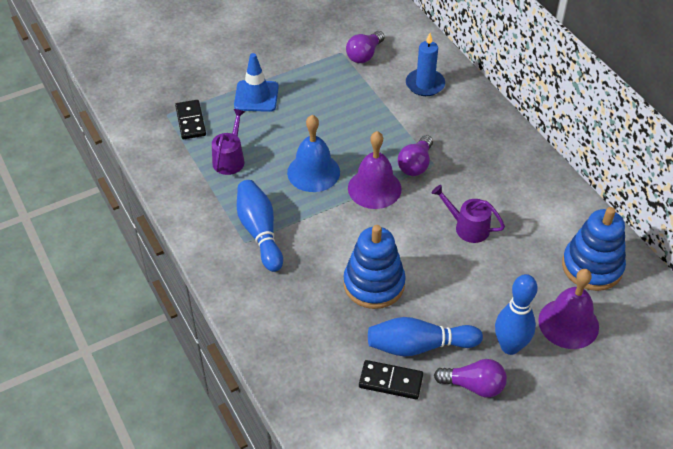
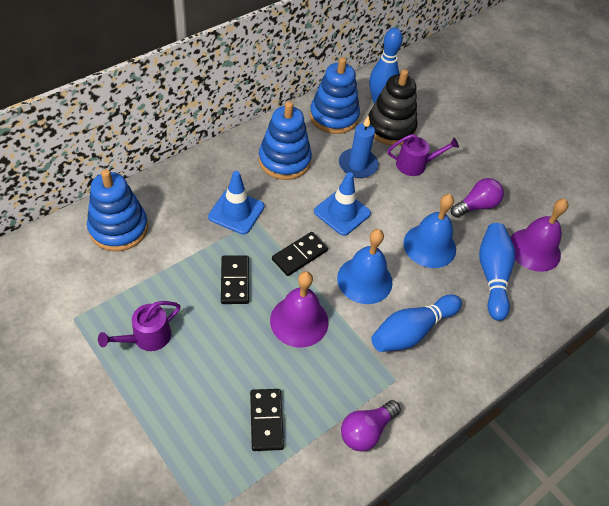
black domino: 2 -> 3
black stacking toy: 0 -> 1
blue bell: 1 -> 2
blue stacking toy: 2 -> 3
blue traffic cone: 1 -> 2
purple light bulb: 3 -> 2

